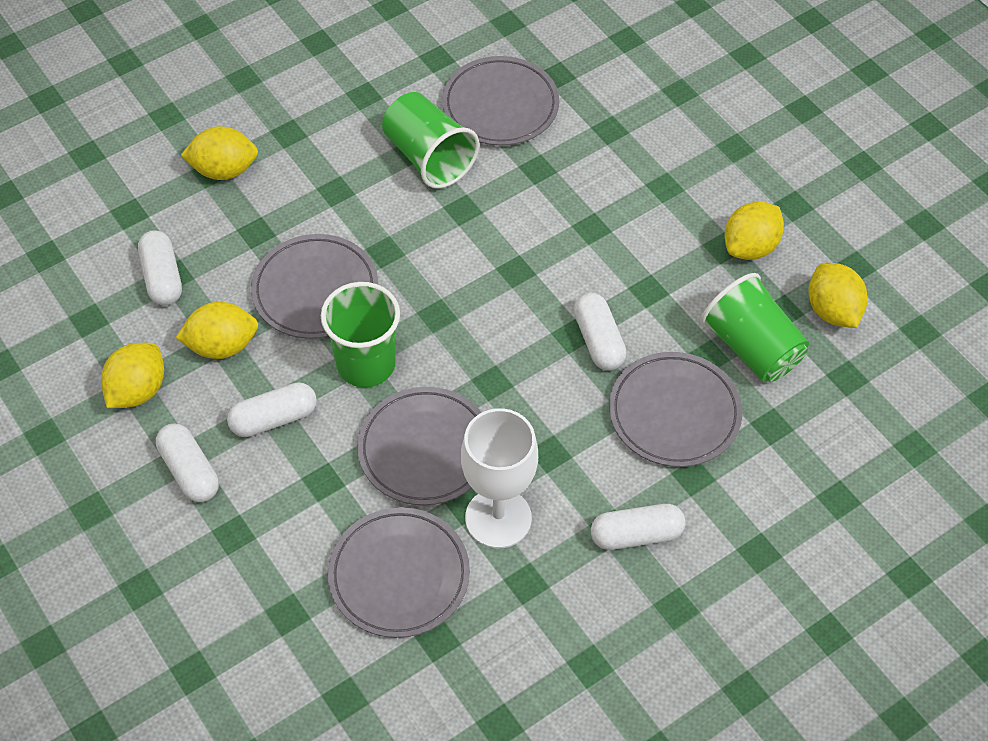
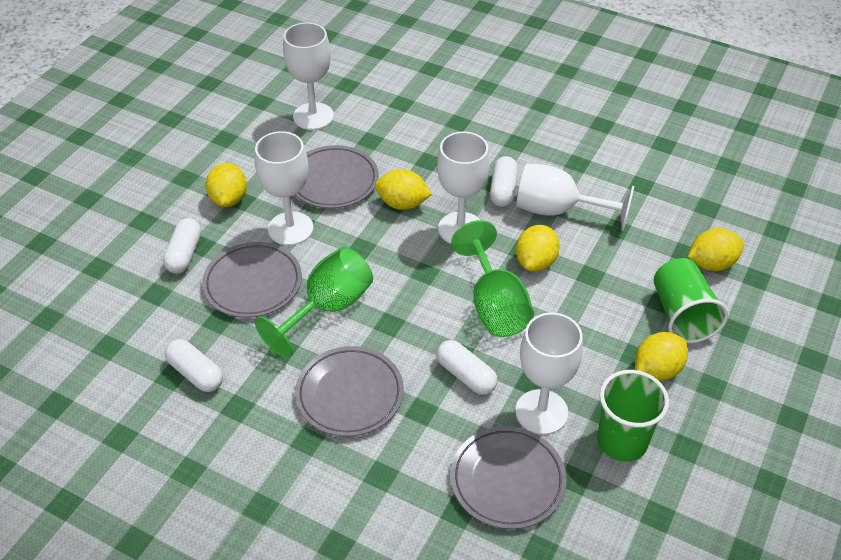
green cup: 3 -> 2
green goblet: 0 -> 2
grey plate: 5 -> 4
white capsule: 5 -> 4
white goblet: 1 -> 5

